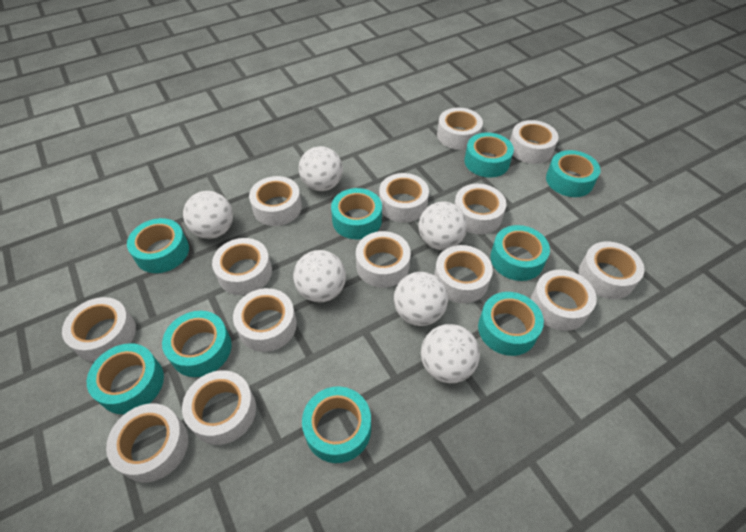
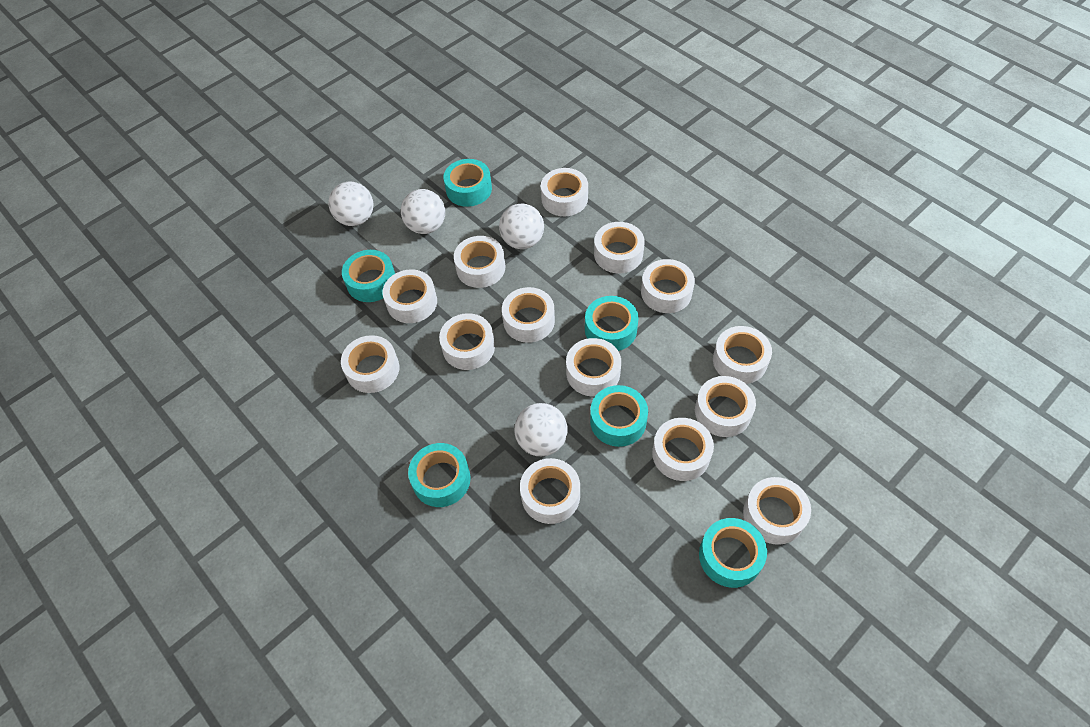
turquoise tape: 9 -> 6
white ball: 6 -> 4

